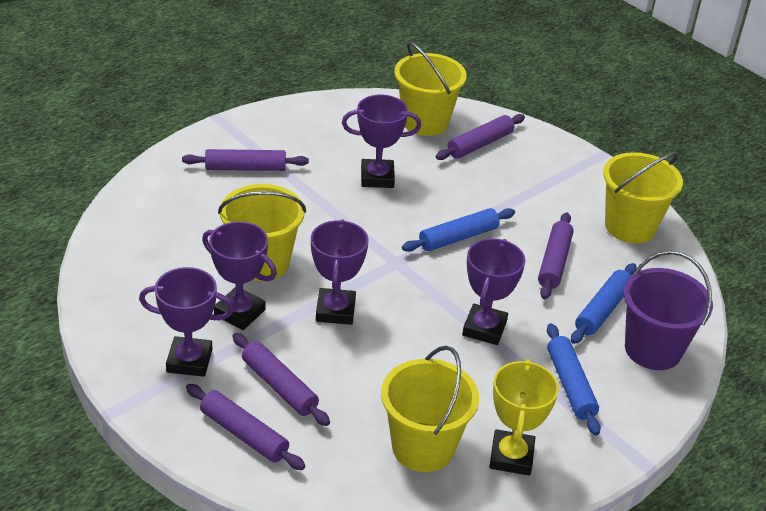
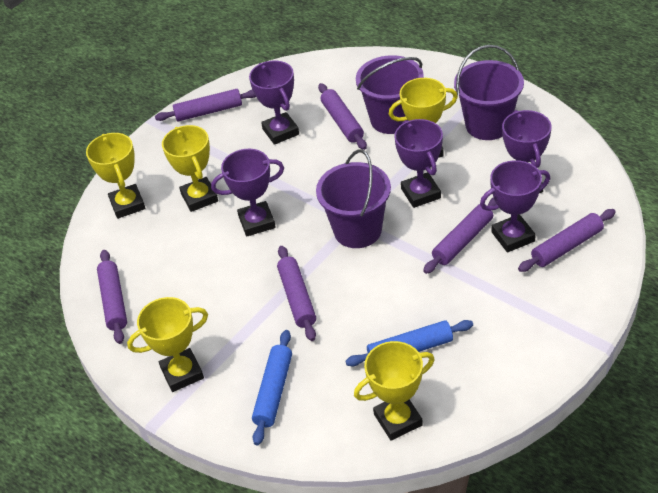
blue rolling pin: 3 -> 2
purple bucket: 1 -> 3
purple rolling pin: 5 -> 6
yellow bucket: 4 -> 0
yellow trophy: 1 -> 5

